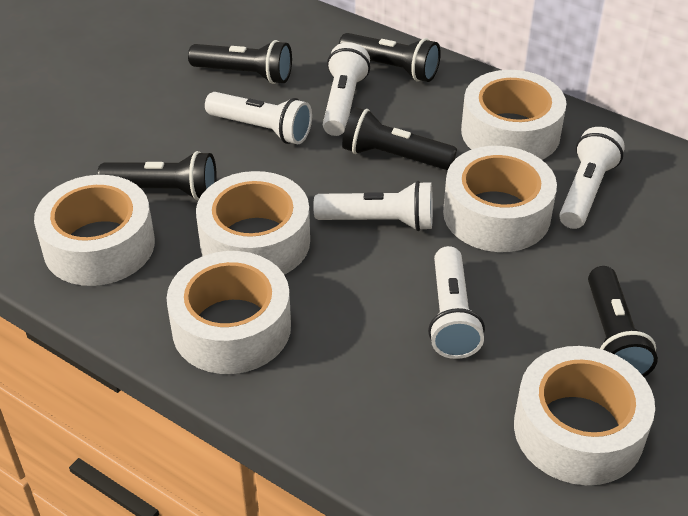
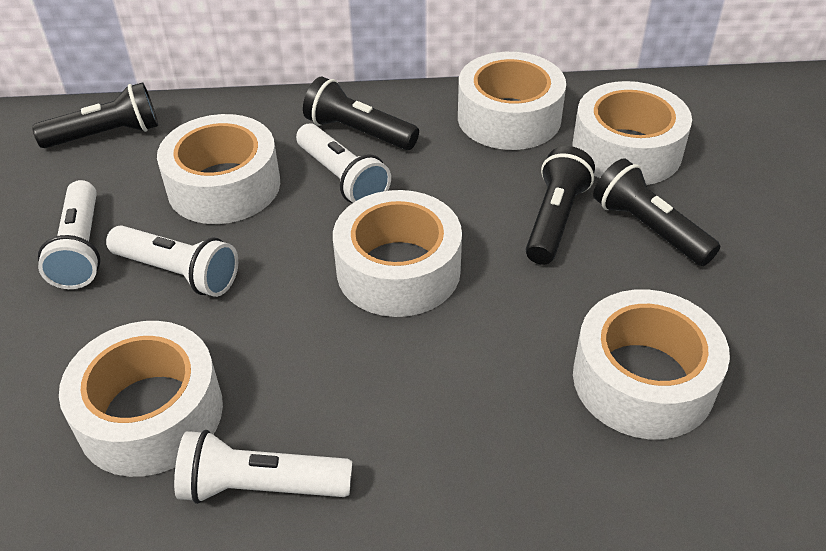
black flashlight: 5 -> 4
white flashlight: 5 -> 4

